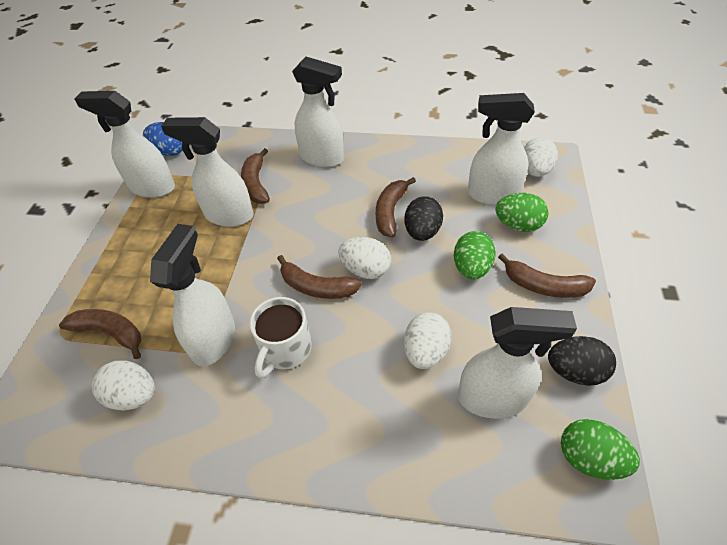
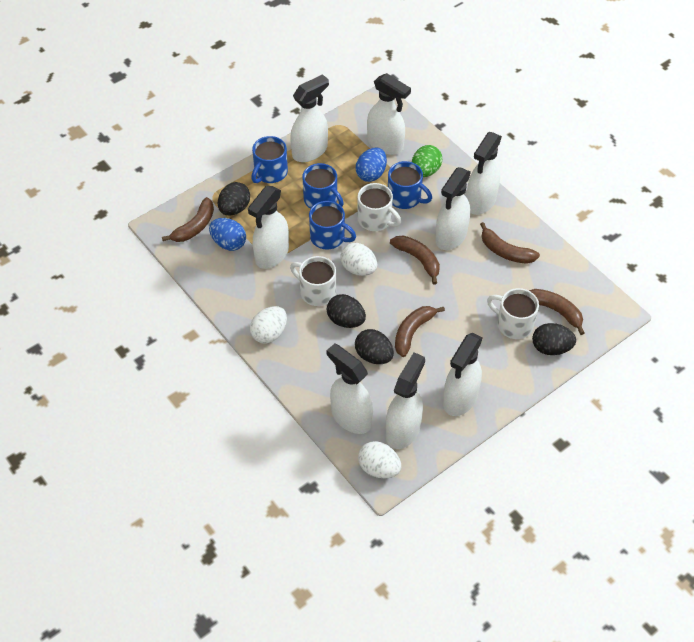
black egg: 2 -> 4
blue egg: 1 -> 2
blue mug: 0 -> 4
green egg: 3 -> 1
white egg: 4 -> 3
white mug: 1 -> 3
white spray bottle: 6 -> 8

